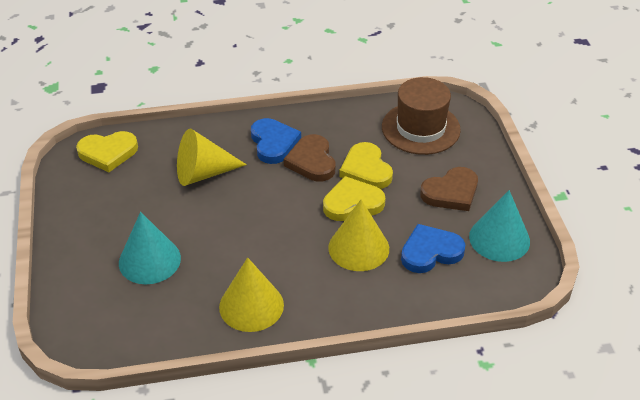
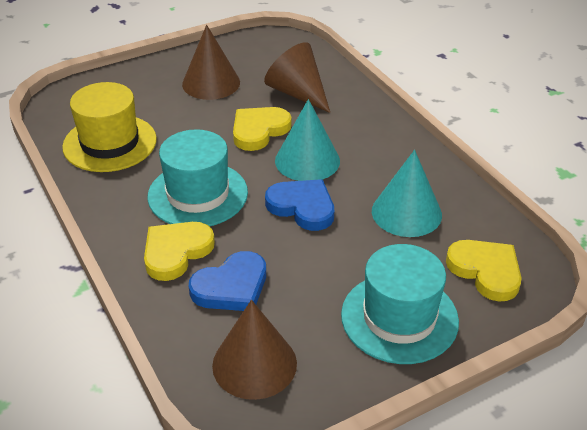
brown cone: 0 -> 3
brown hat: 1 -> 0
brown heart: 2 -> 0
turquoise hat: 0 -> 2
yellow cone: 3 -> 0
yellow hat: 0 -> 1

